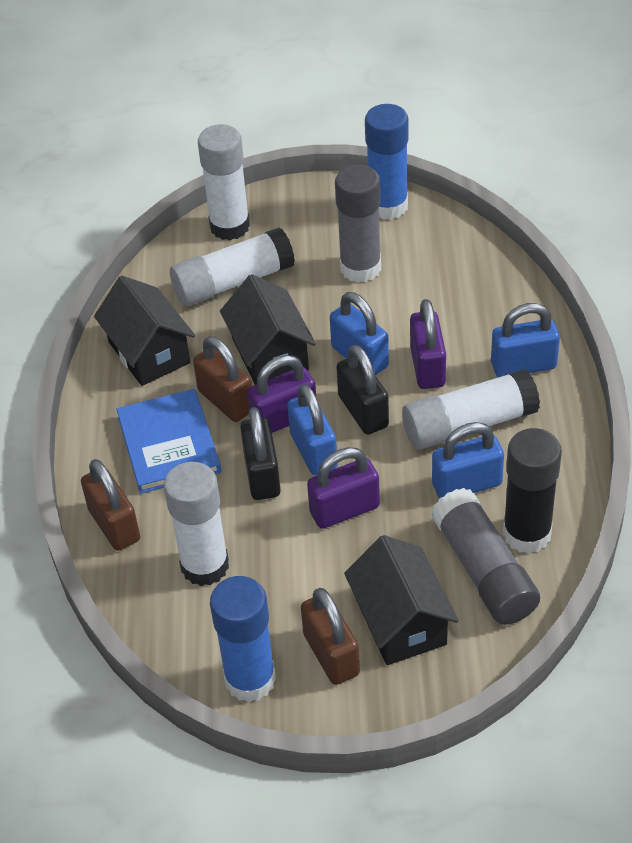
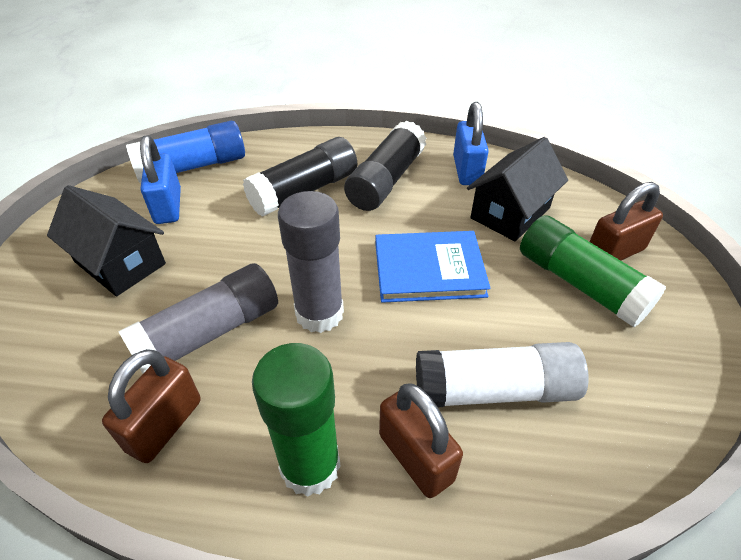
black glue stick: 1 -> 2
black house: 3 -> 2
black padlock: 2 -> 0
blue glue stick: 2 -> 1
blue padlock: 4 -> 2
green glue stick: 0 -> 2
purple padlock: 3 -> 0
white glue stick: 4 -> 1

